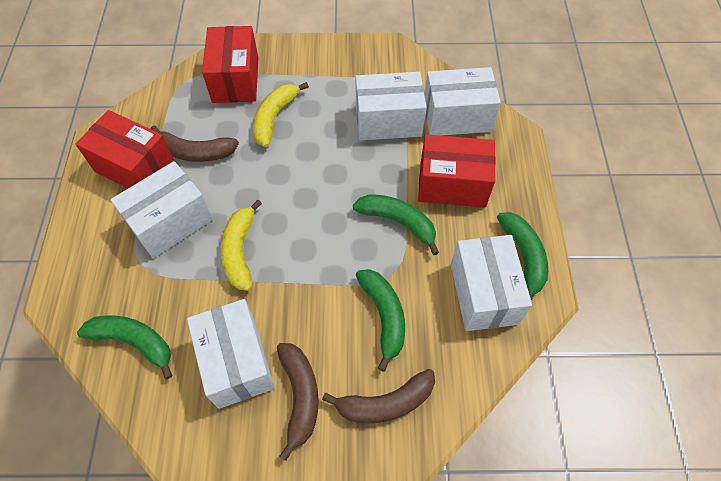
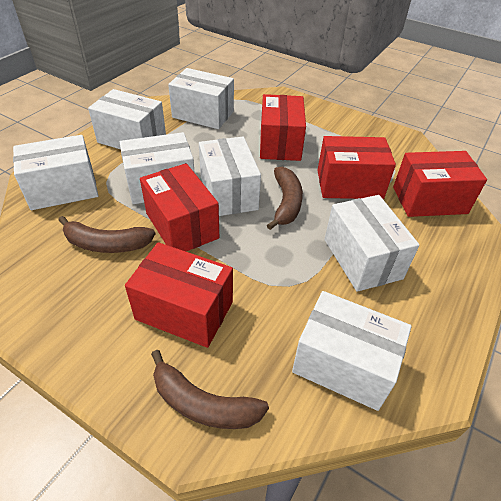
green banana: 4 -> 0
red box: 3 -> 5
white box: 5 -> 7
yellow banana: 2 -> 0

